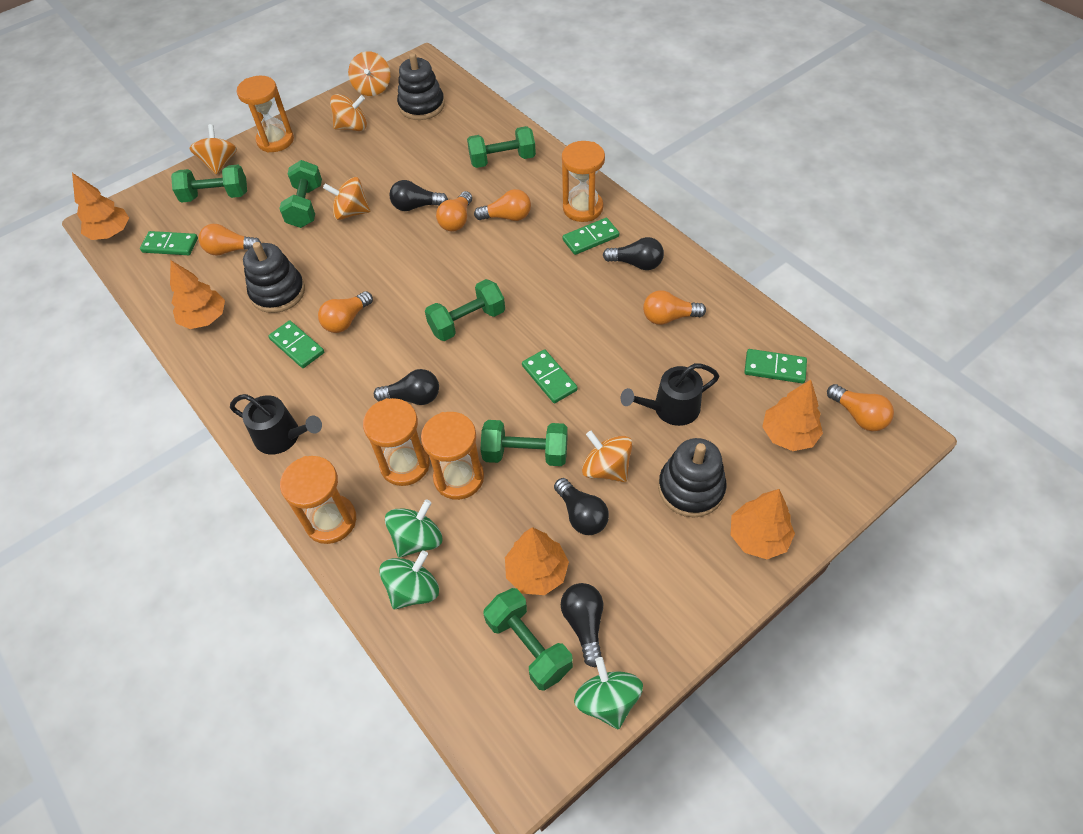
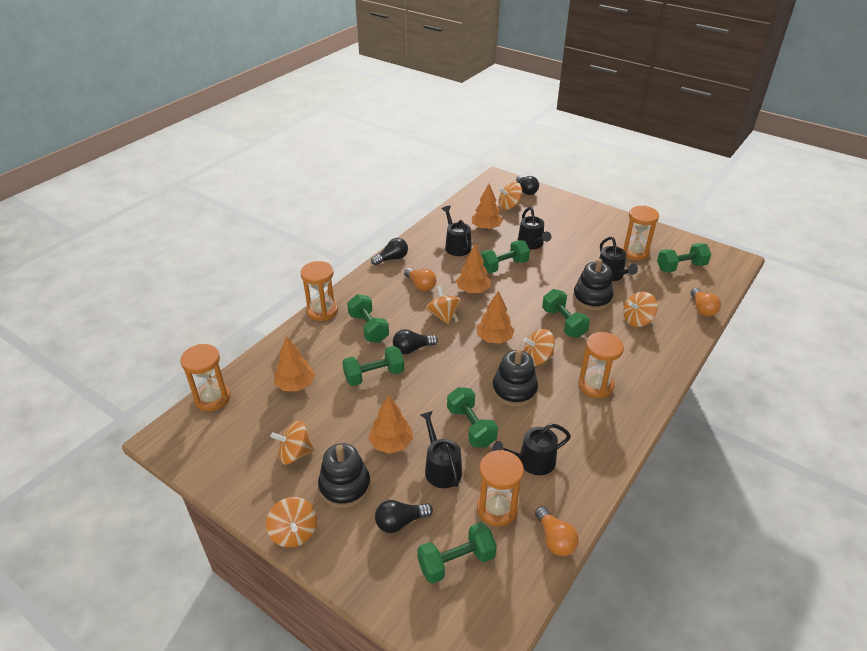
black light bulb: 5 -> 4
black watering can: 2 -> 5
green domino: 5 -> 0
green dumbbell: 6 -> 7
green spinning top: 3 -> 0
orange light bulb: 6 -> 3
orange spinning top: 5 -> 6

